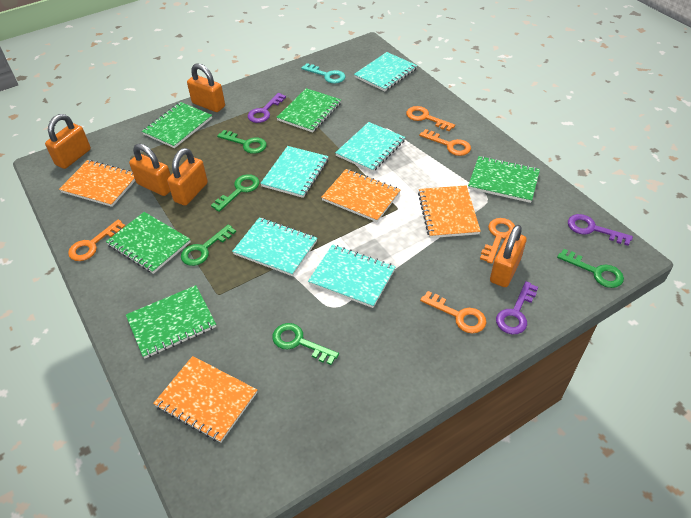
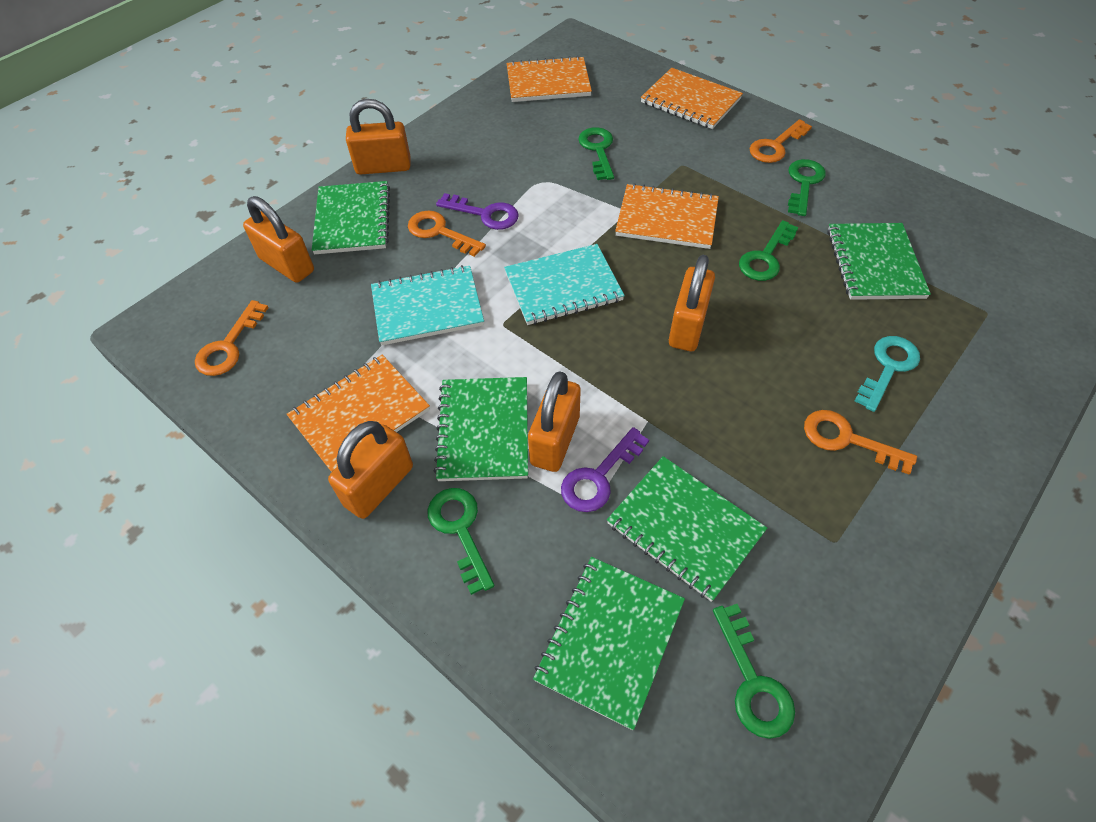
orange key: 5 -> 4
purple key: 3 -> 2
turquoise notebook: 5 -> 2

